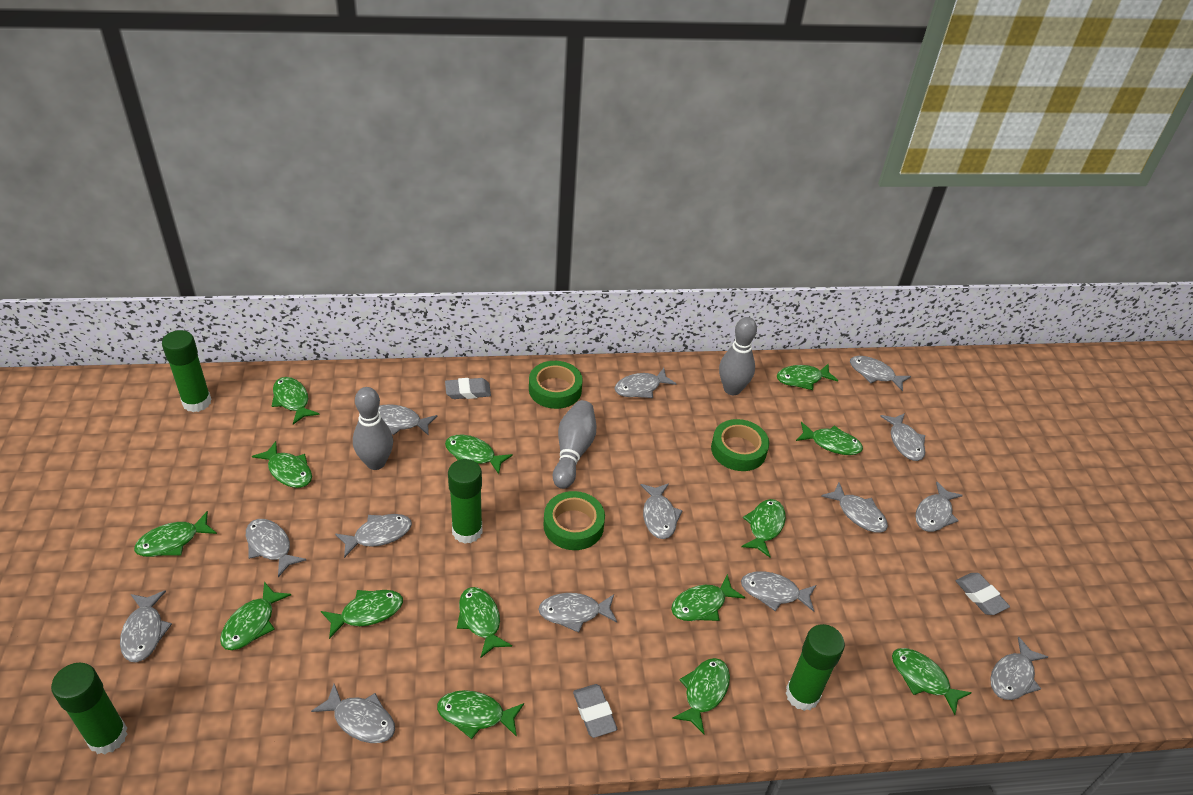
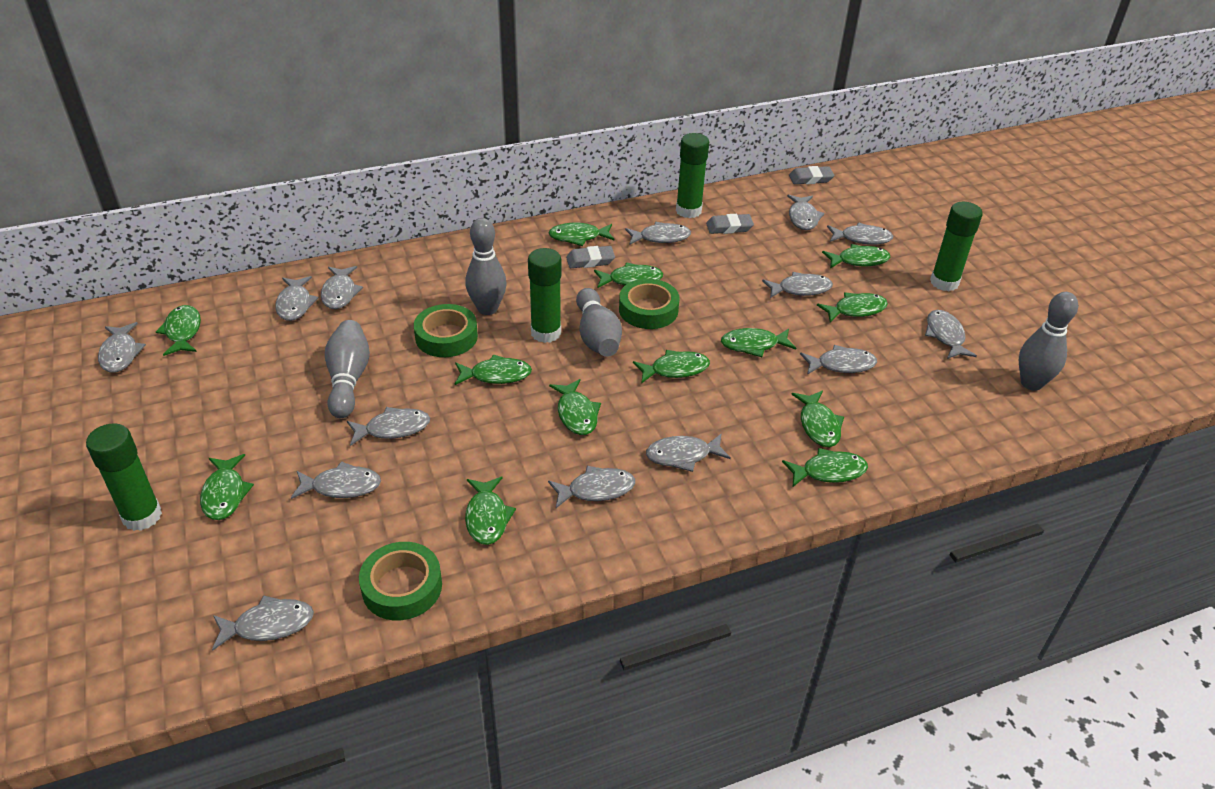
green fish: 14 -> 13
grey bowling pin: 3 -> 4

